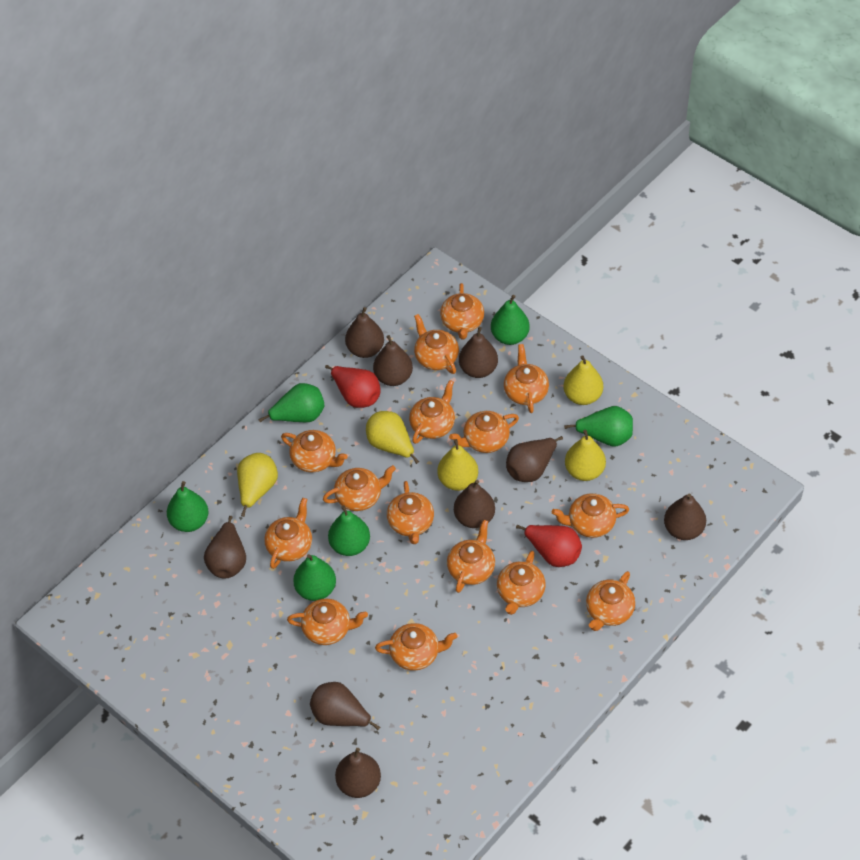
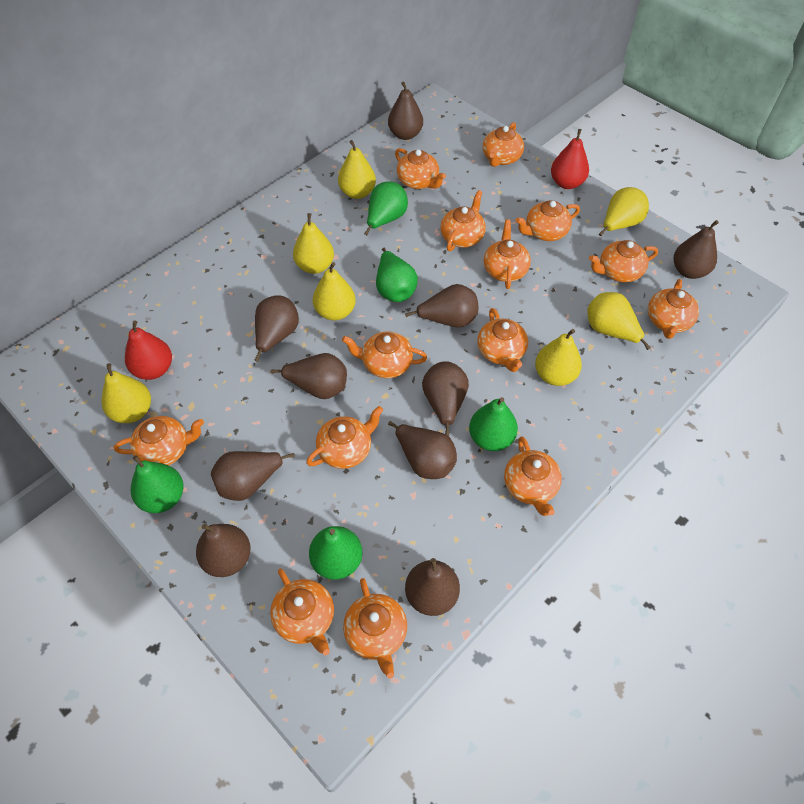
brown pear: 9 -> 10
green pear: 6 -> 5
orange teapot: 15 -> 14
yellow pear: 5 -> 7

